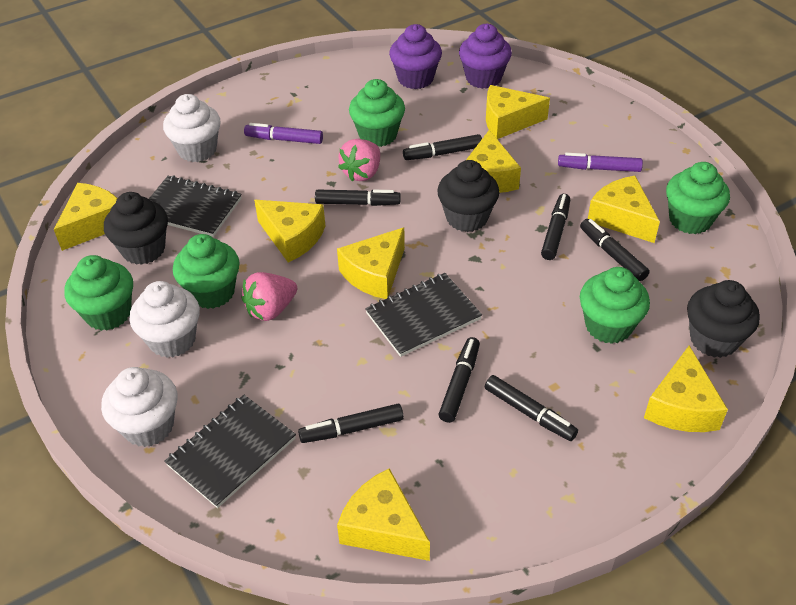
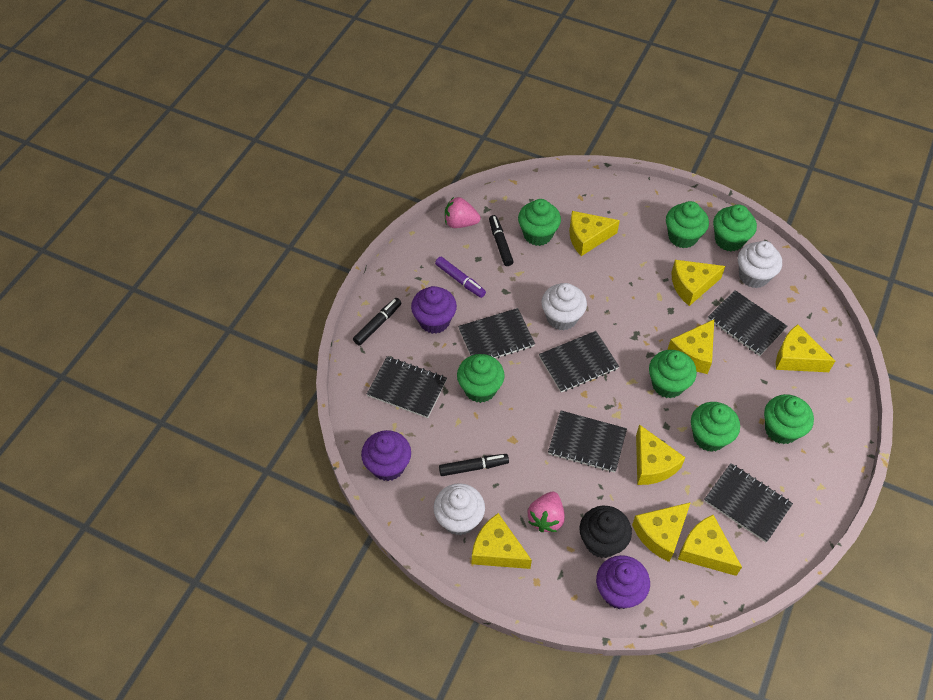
black cupcake: 3 -> 1
black marker: 7 -> 3
black notebook: 3 -> 6
green cupcake: 5 -> 7
purple cupcake: 2 -> 3
purple marker: 2 -> 1

